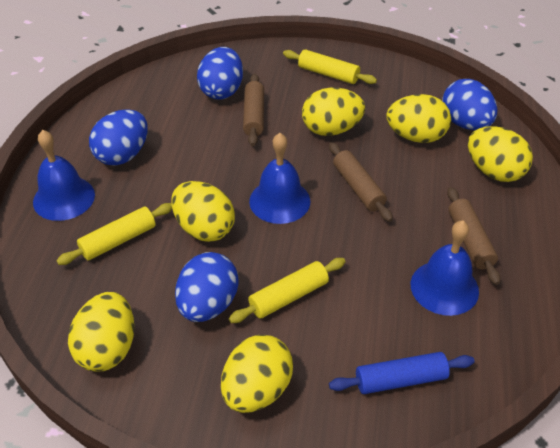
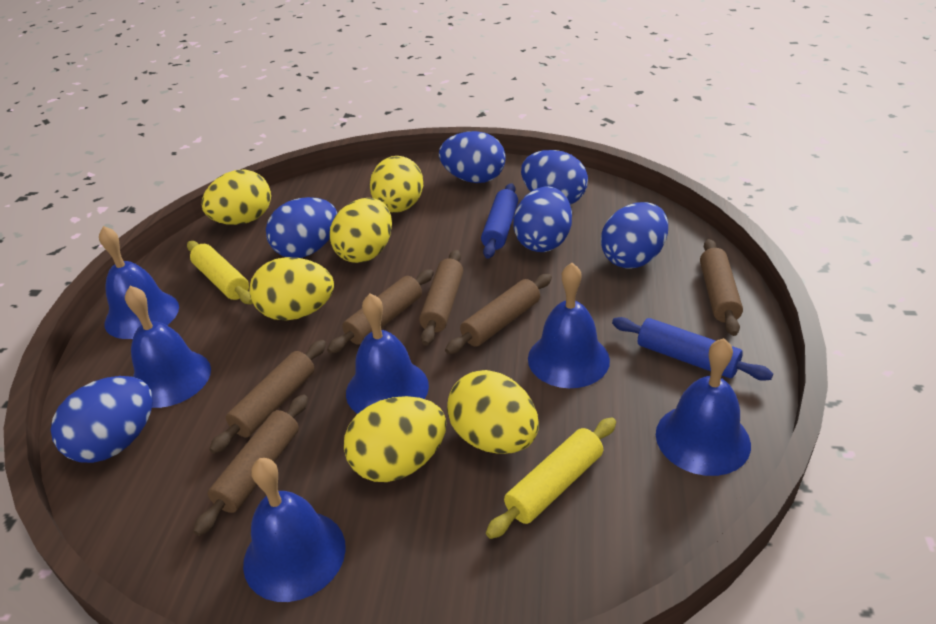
blue bell: 3 -> 6
blue egg: 4 -> 6
blue rolling pin: 1 -> 2
brown rolling pin: 3 -> 6
yellow rolling pin: 3 -> 2

